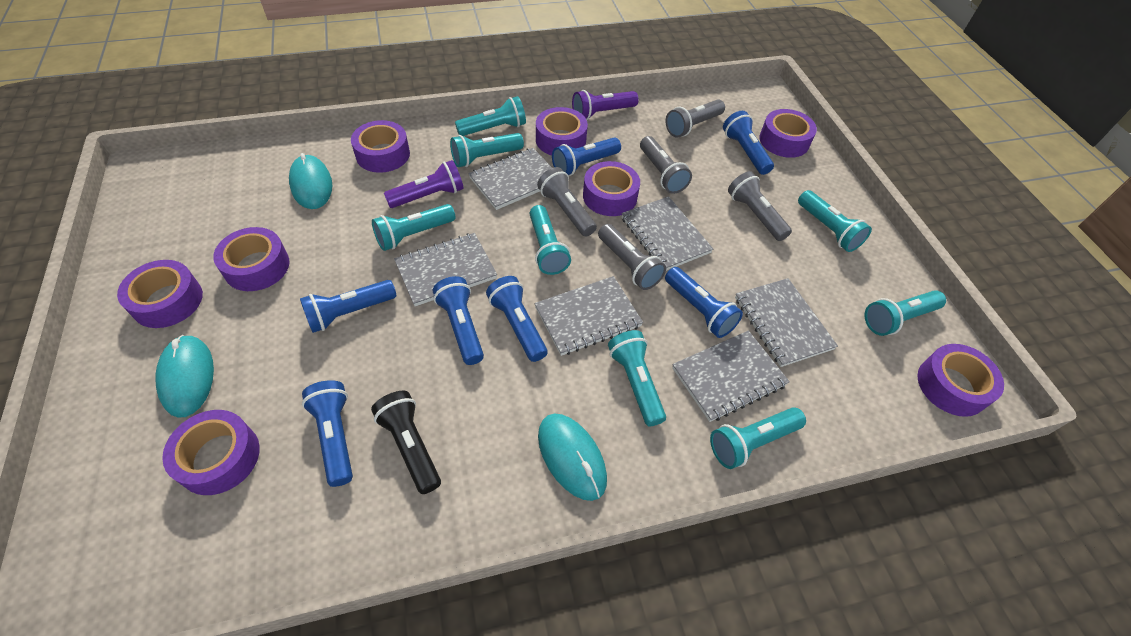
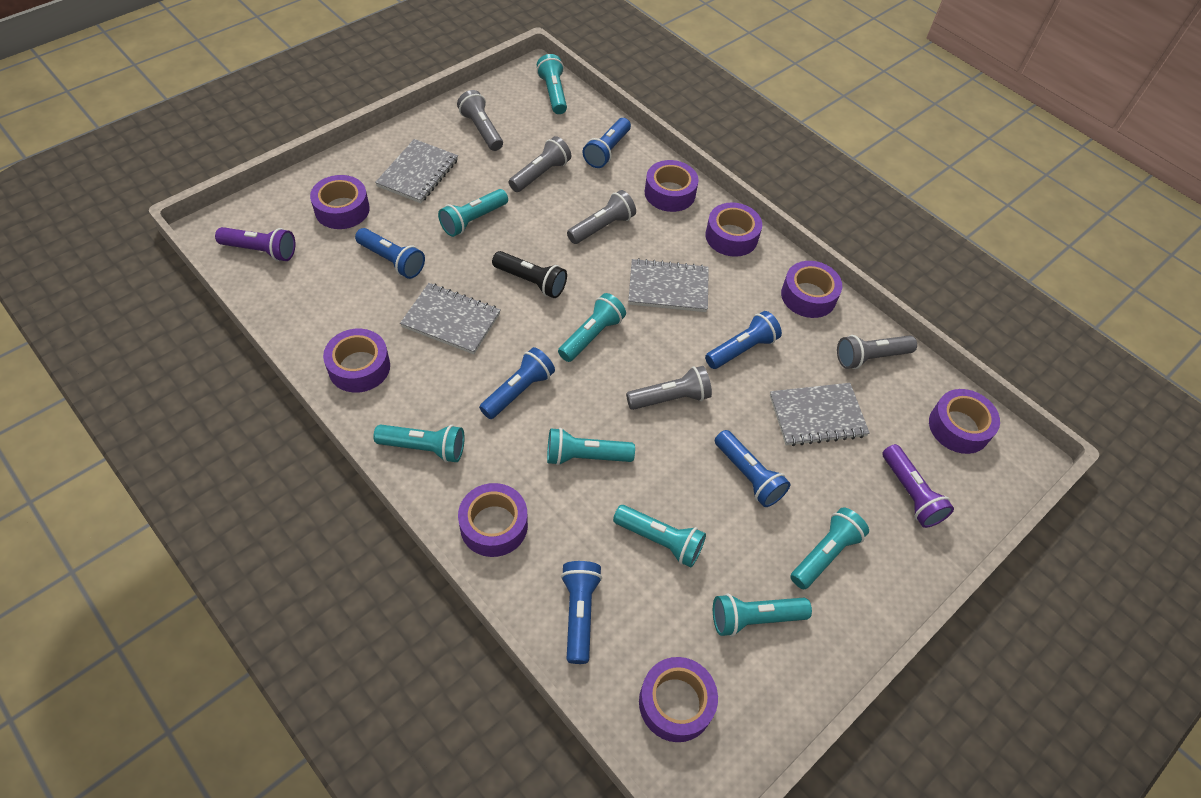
blue flashlight: 7 -> 6
grey notebook: 6 -> 4
turquoise mouse: 3 -> 0

